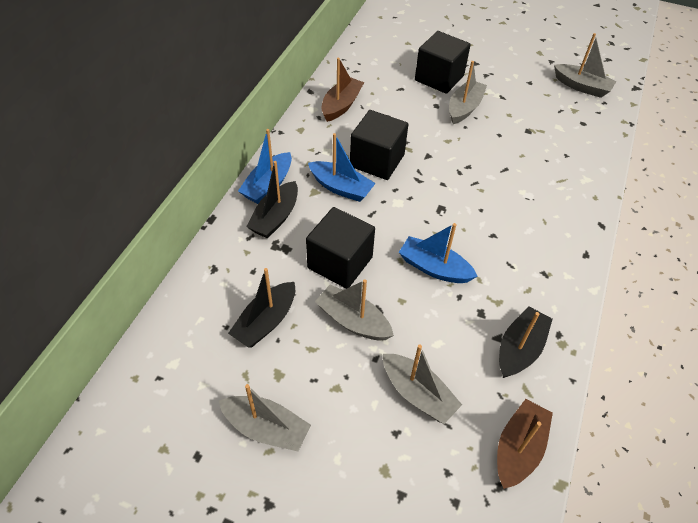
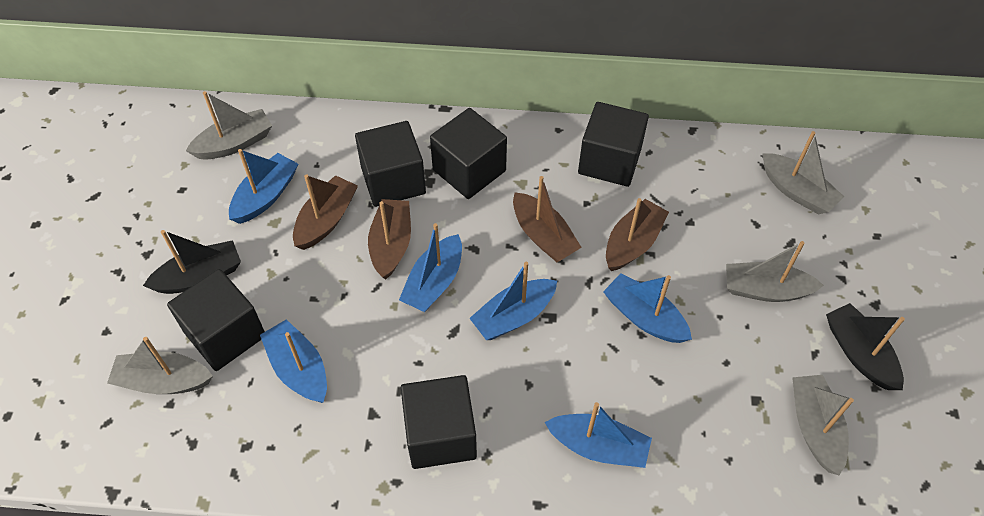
black boat: 3 -> 2
black cube: 3 -> 5
blue boat: 3 -> 6
brown boat: 2 -> 4

